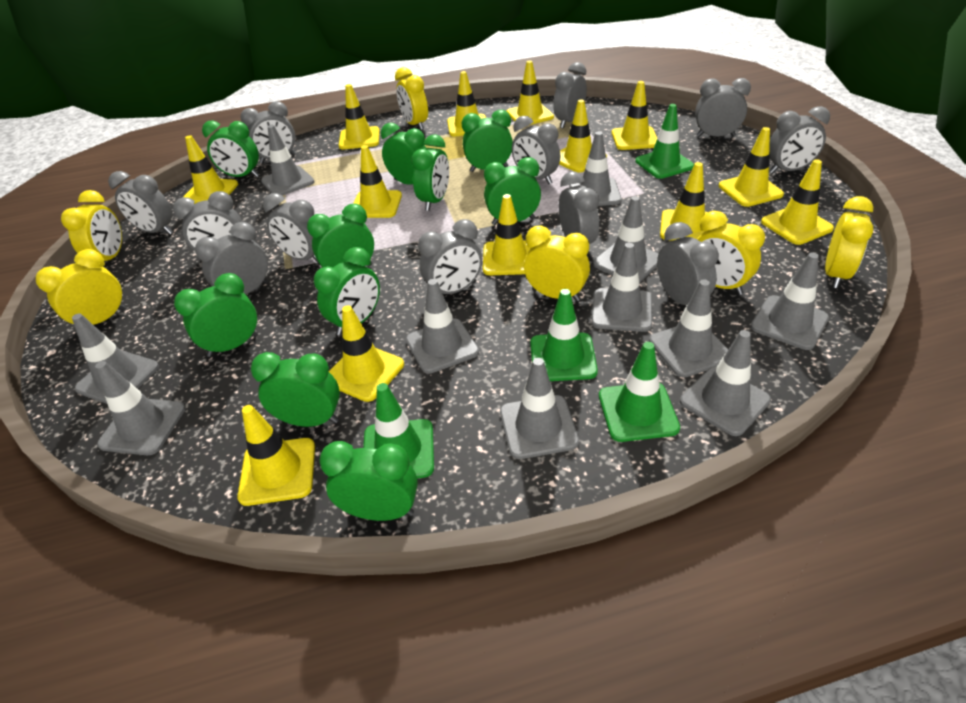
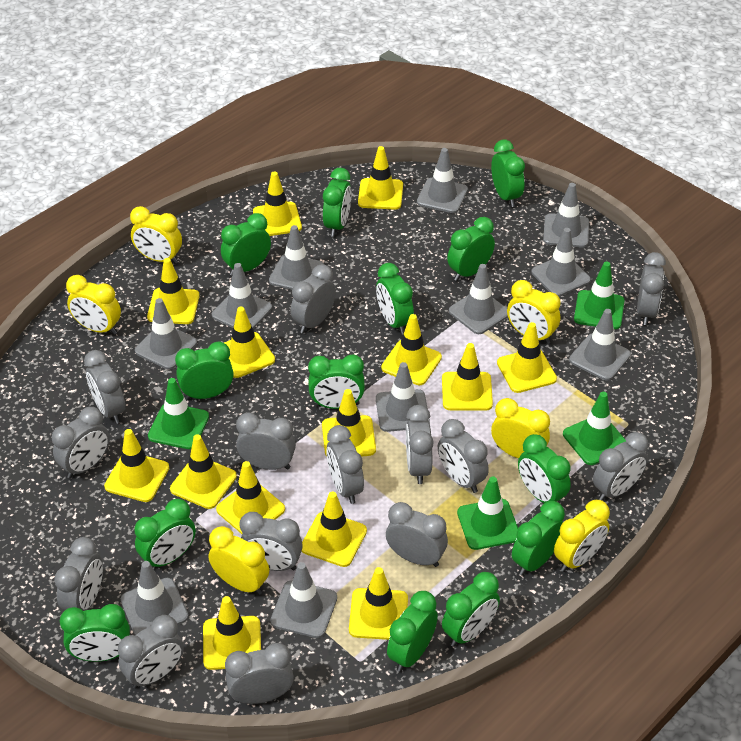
green clock: 10 -> 13
grey clock: 12 -> 14
yellow traffic cone: 13 -> 14

